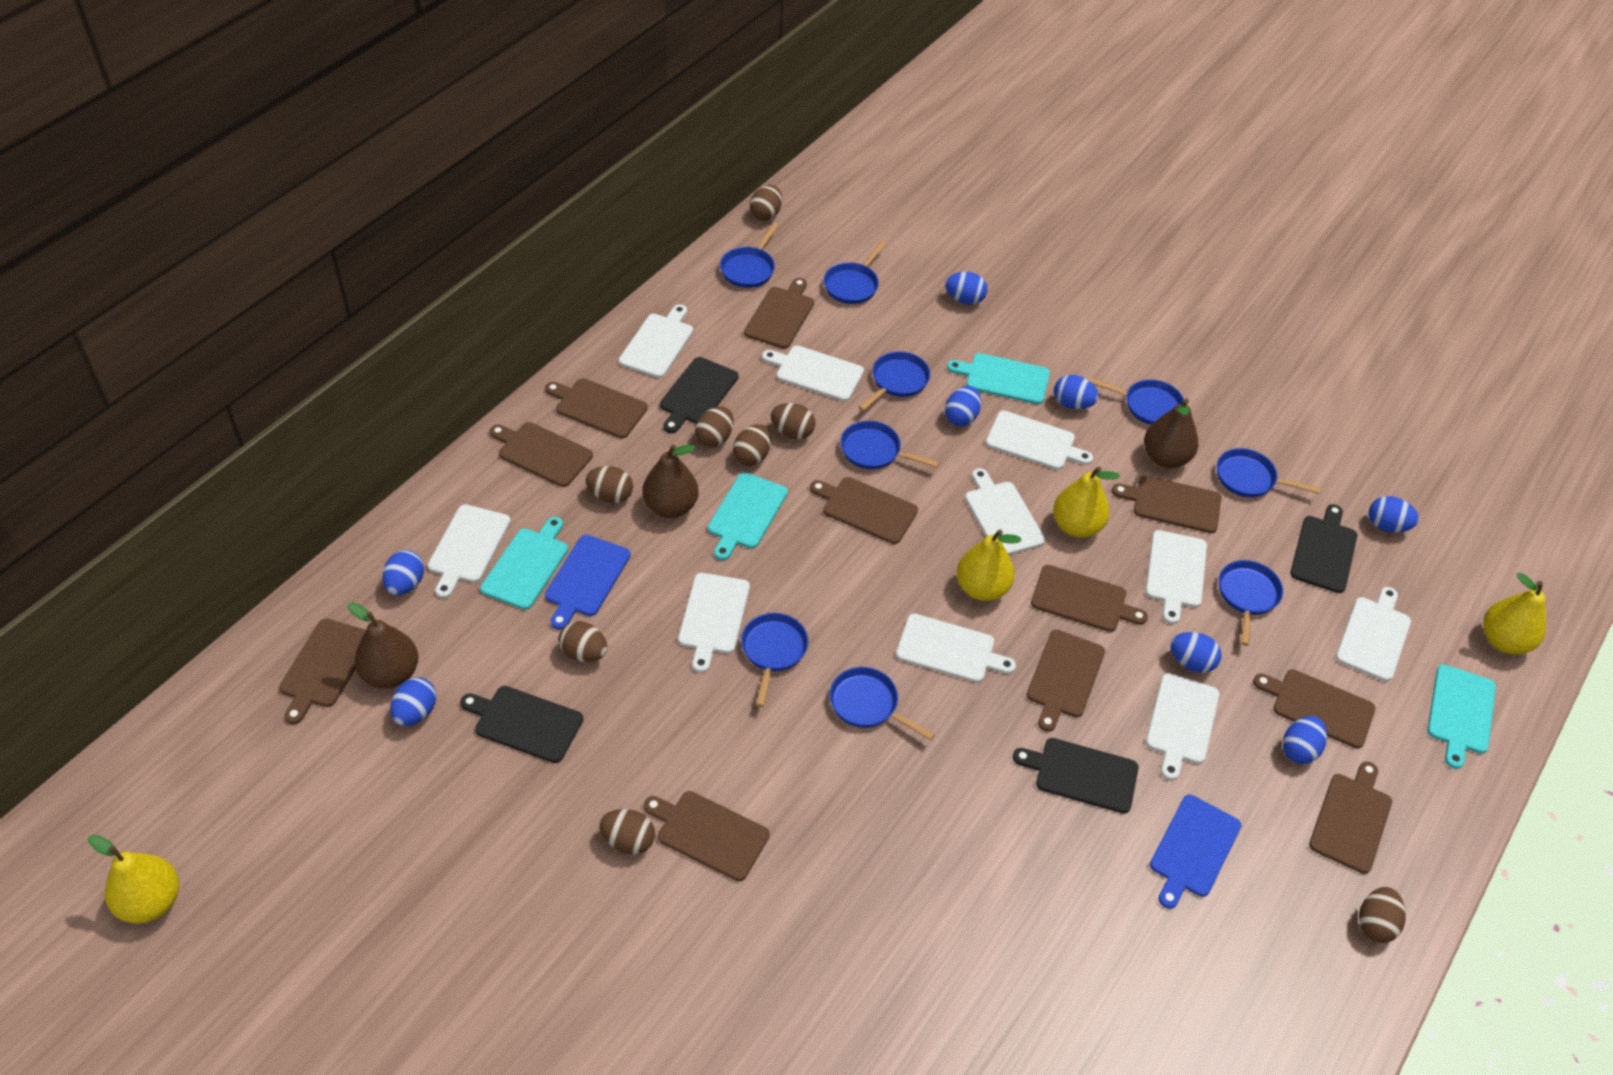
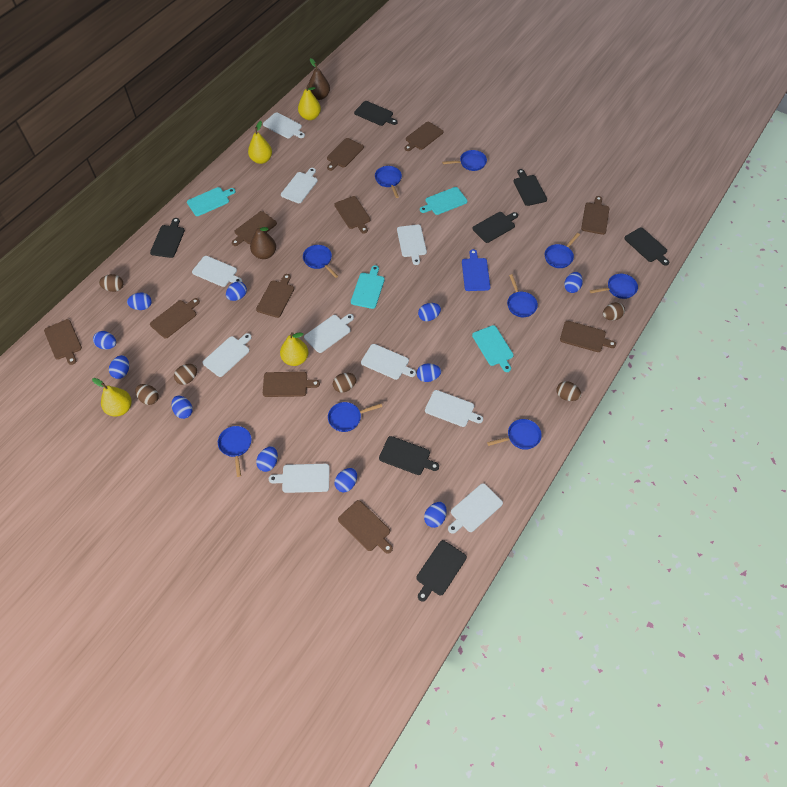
black cutting board: 4 -> 7
blue cutting board: 2 -> 1
blue egg: 8 -> 11
brown egg: 8 -> 6
brown pear: 3 -> 2

